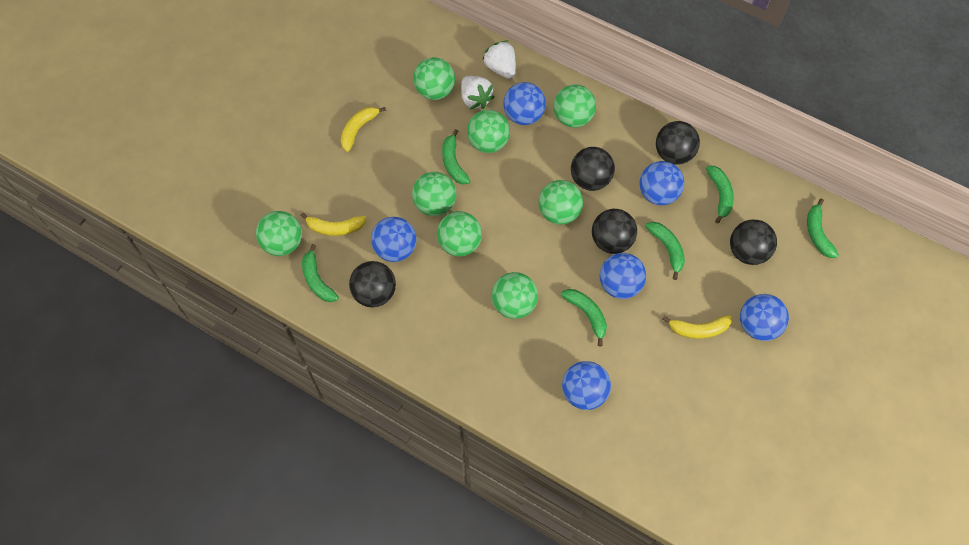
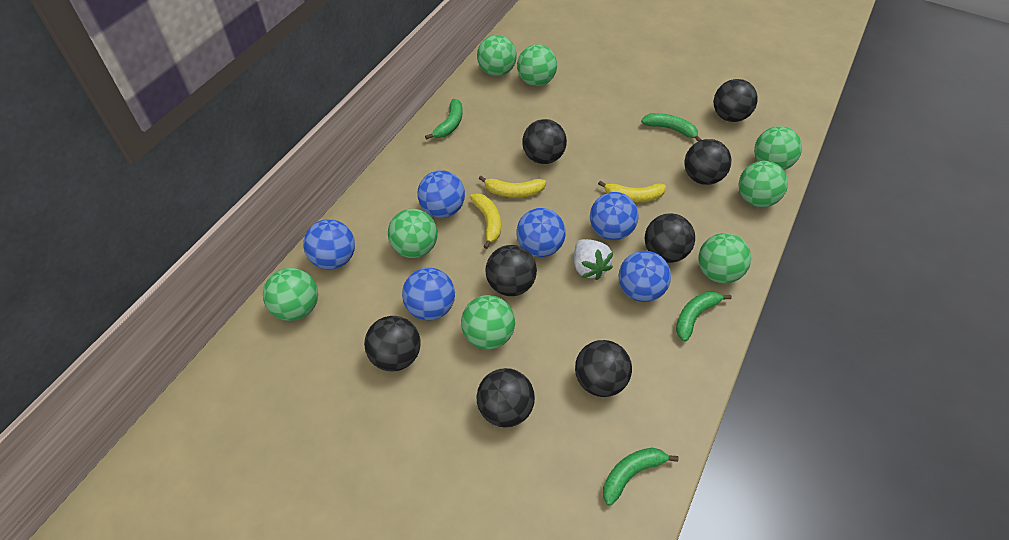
black ball: 5 -> 8
green banana: 6 -> 4
white strawberry: 2 -> 1

